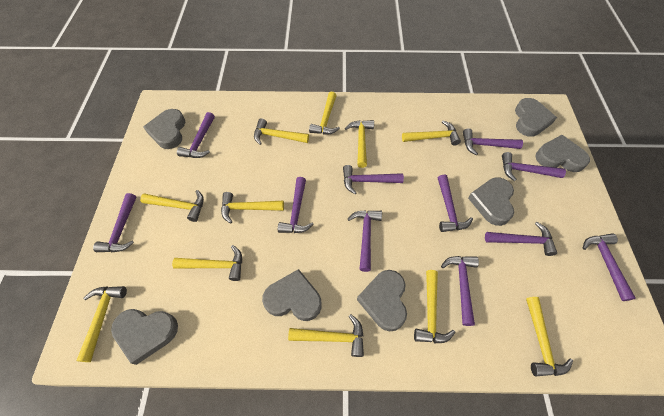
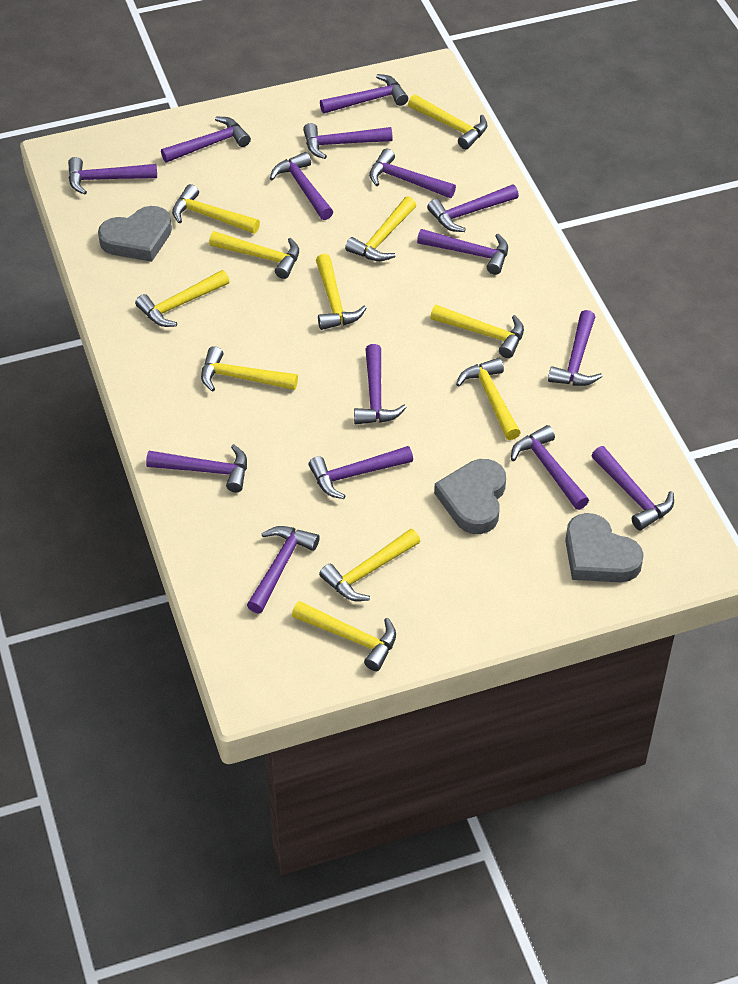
grey heart: 7 -> 3
purple hammer: 11 -> 15

